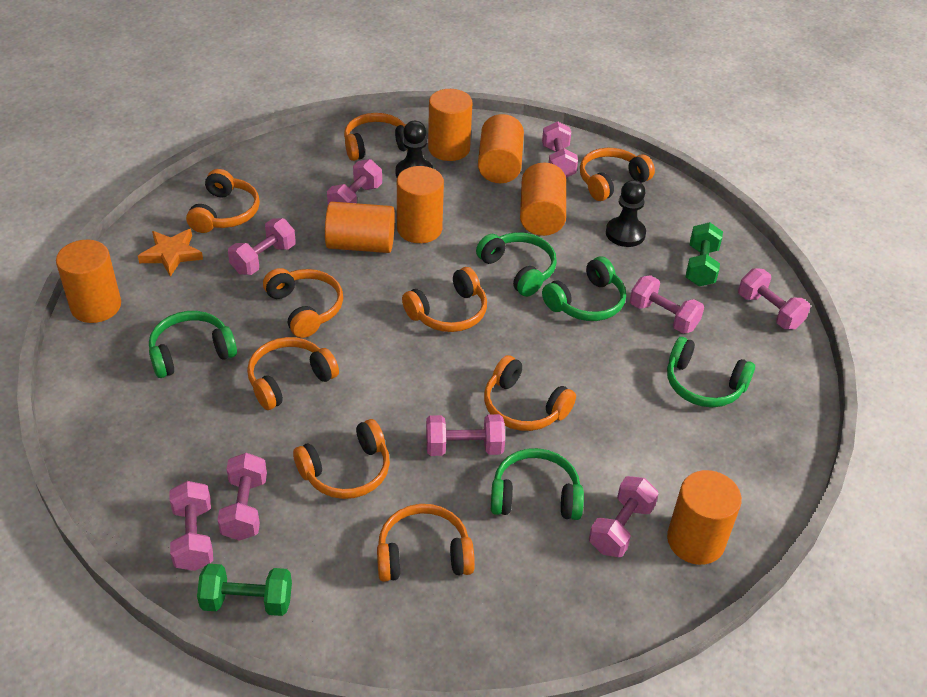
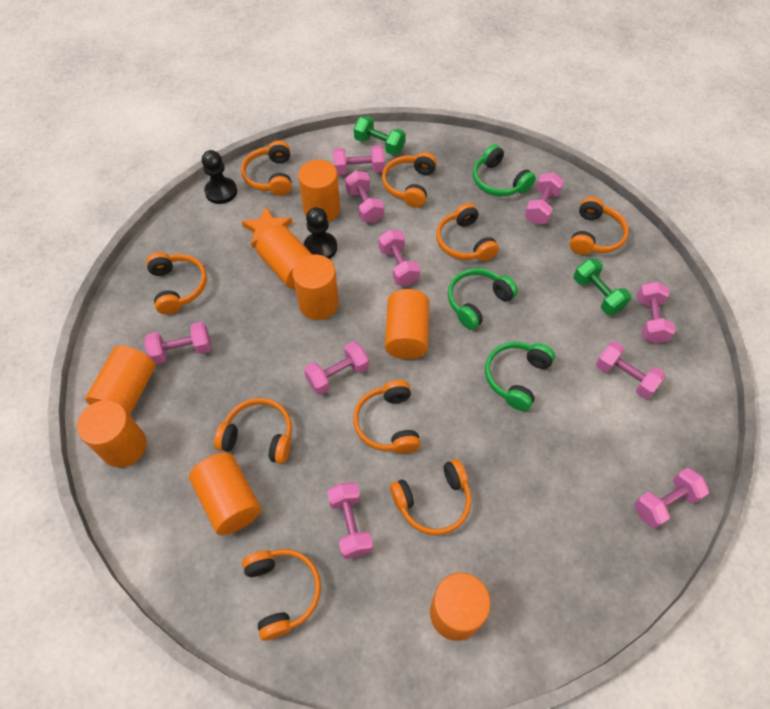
green headphones: 5 -> 3
orange cylinder: 7 -> 8
pink dumbbell: 9 -> 10

